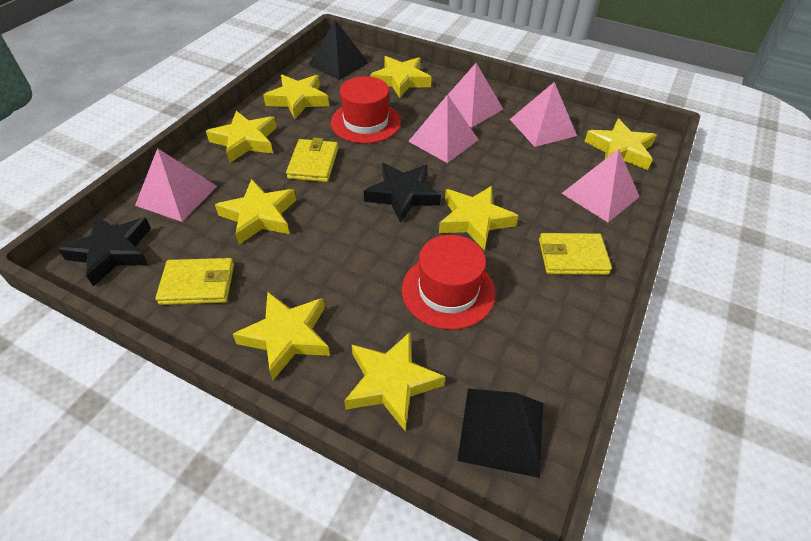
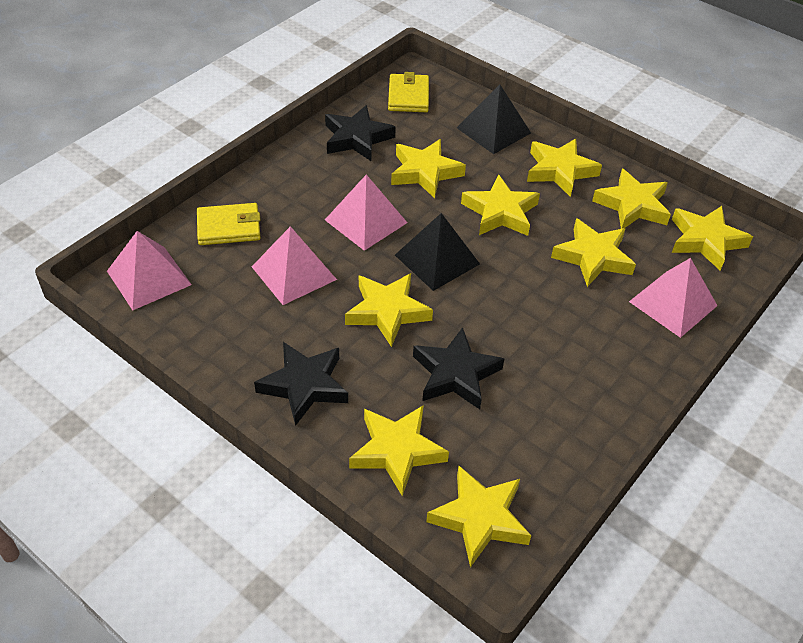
black star: 2 -> 3
pink pyramid: 5 -> 4
red hat: 2 -> 0
yellow star: 8 -> 9
yellow wallet: 3 -> 2

